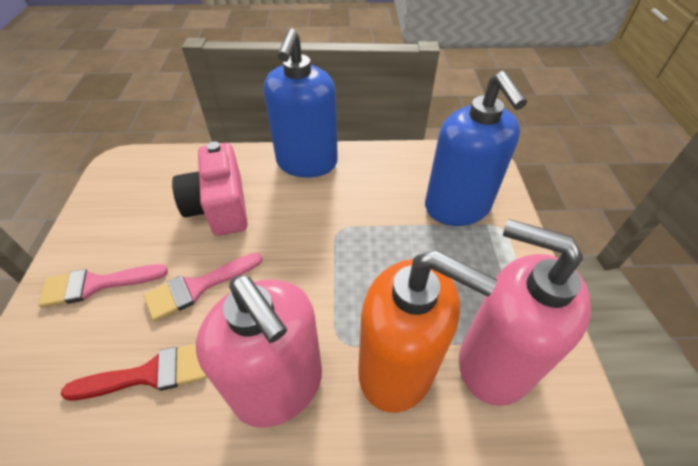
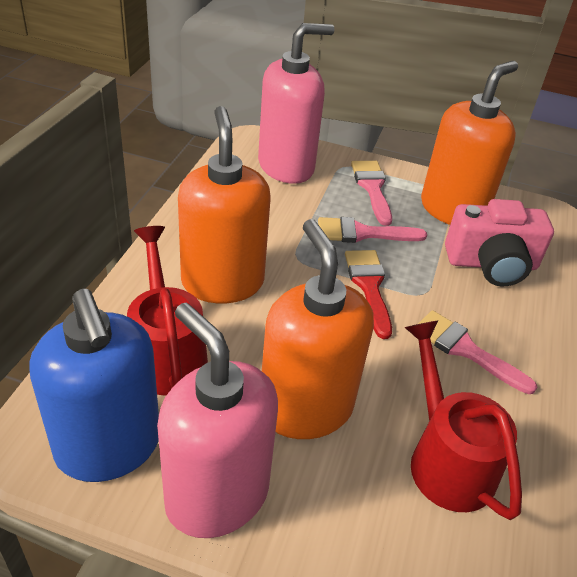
blue soap dispenser: 2 -> 1
orange soap dispenser: 1 -> 3
pink brush: 2 -> 3
red watering can: 0 -> 2

